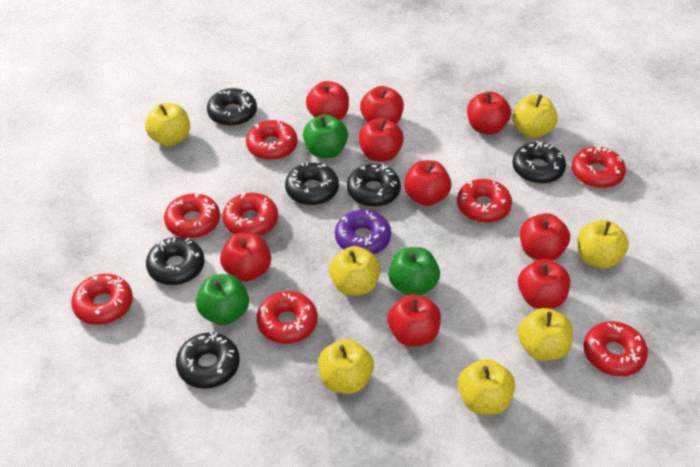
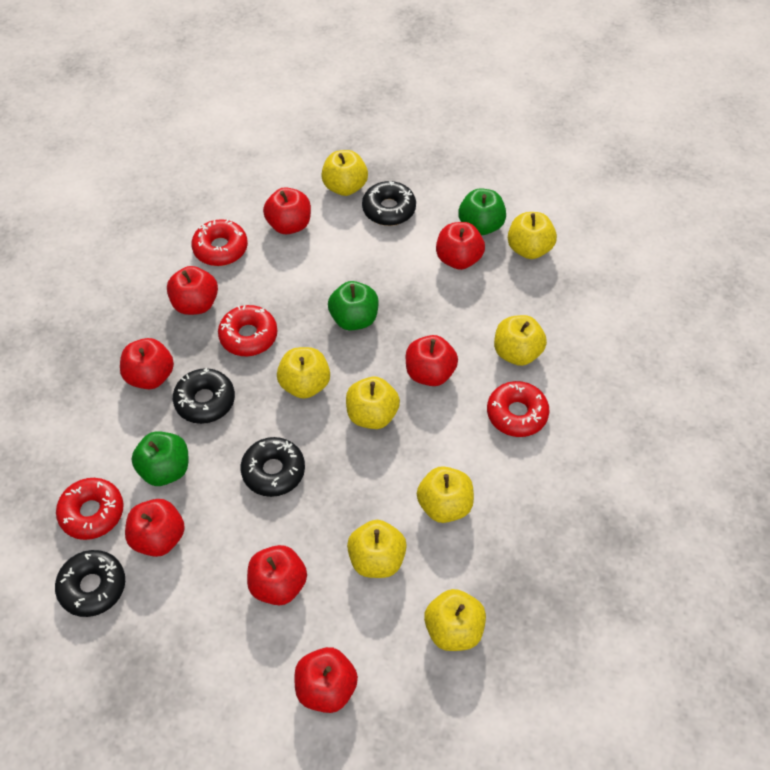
black donut: 6 -> 4
purple donut: 1 -> 0
red apple: 9 -> 8
red donut: 8 -> 4
yellow apple: 7 -> 8

